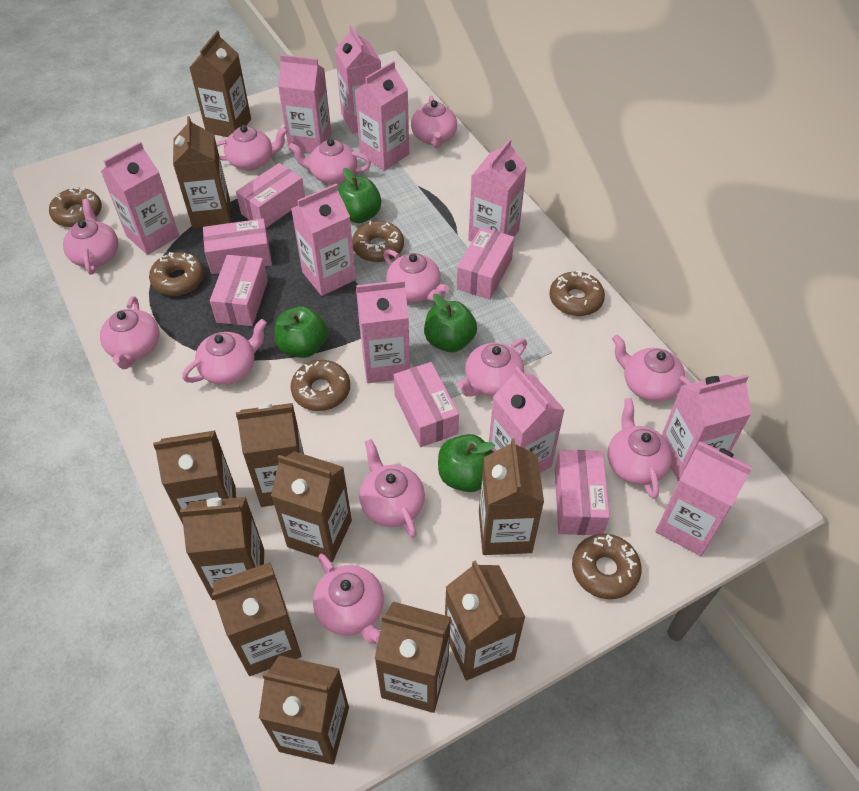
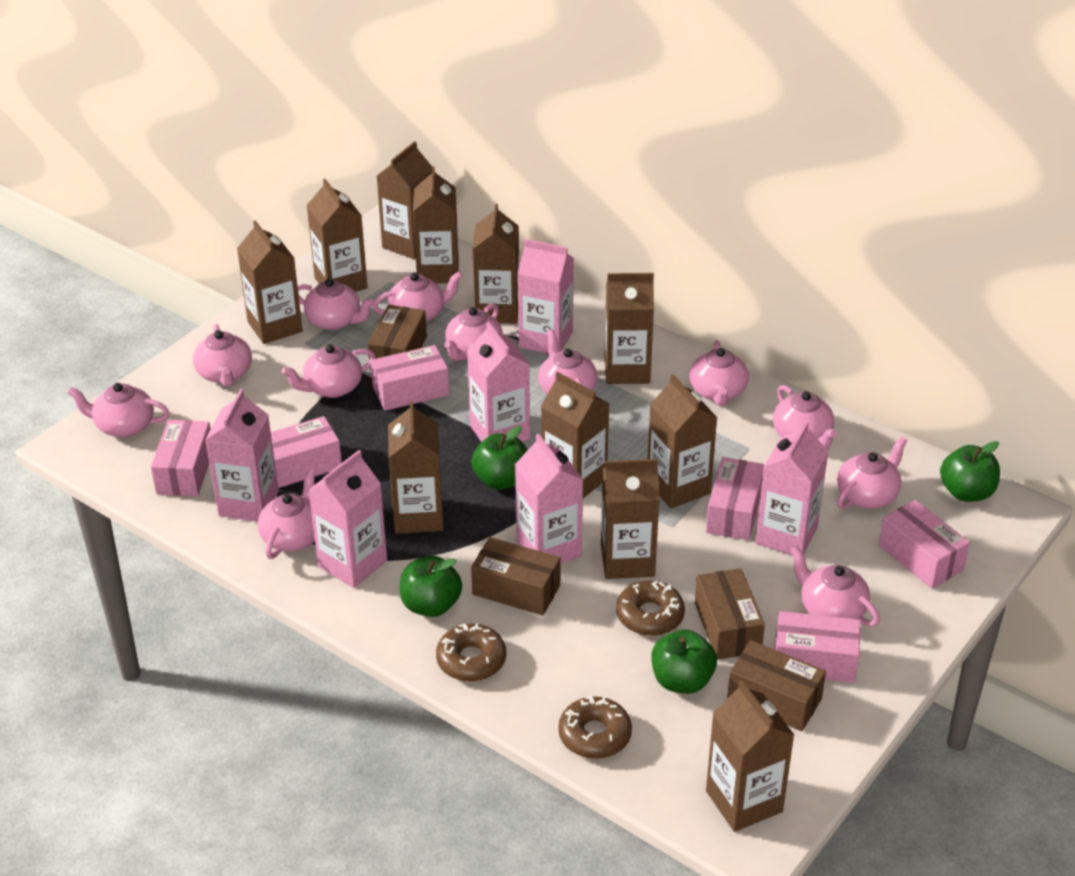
brown box: 0 -> 4
brown donut: 6 -> 3
pink carton: 10 -> 6

